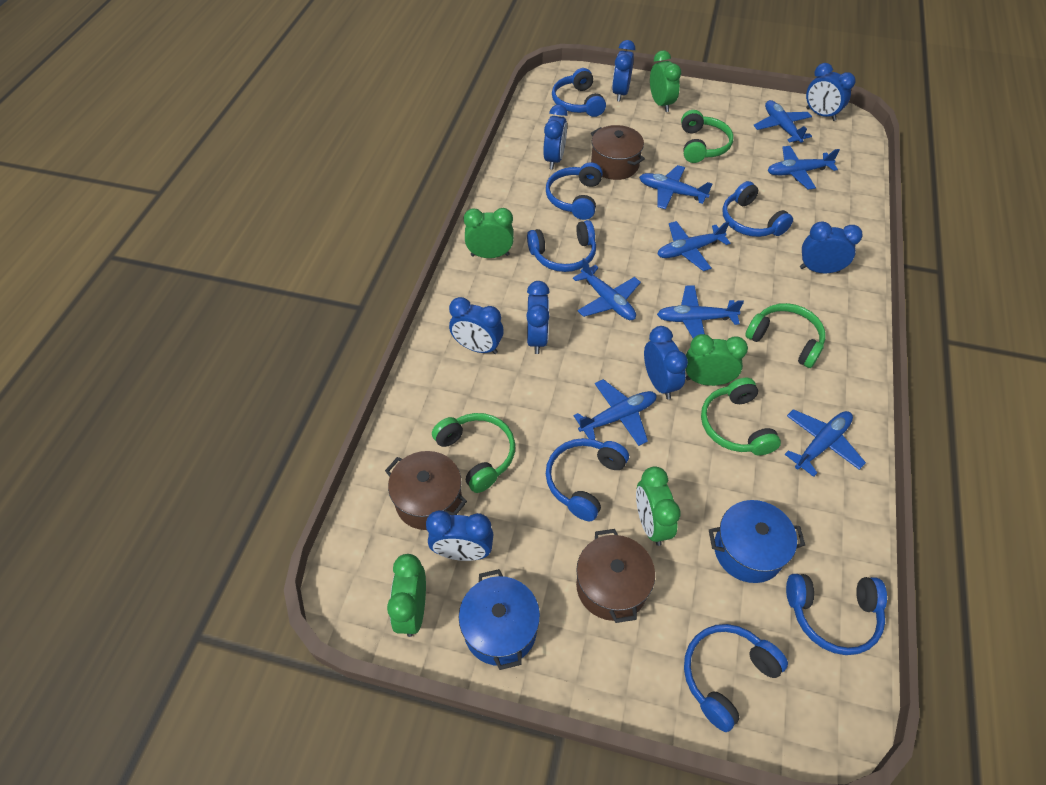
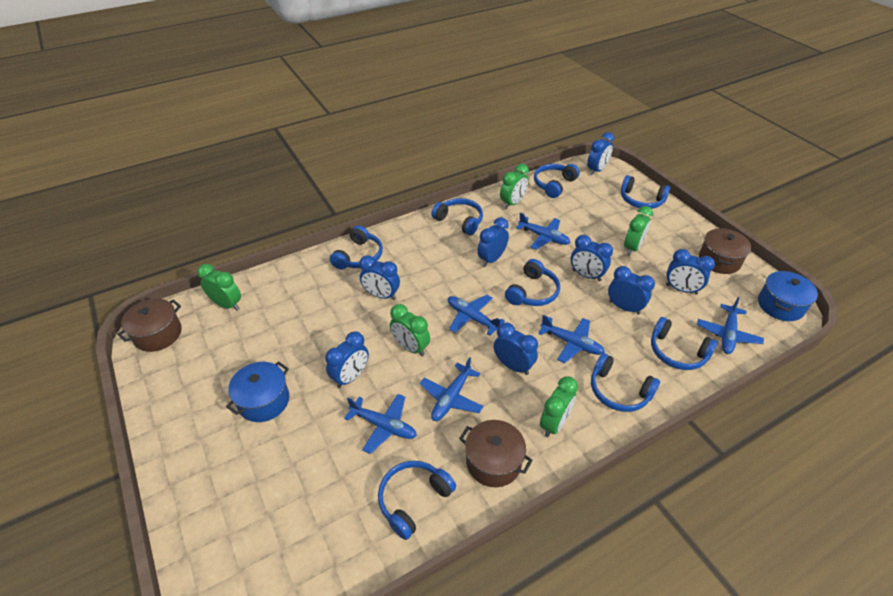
blue headphones: 7 -> 8
blue plane: 8 -> 6
green headphones: 4 -> 0

